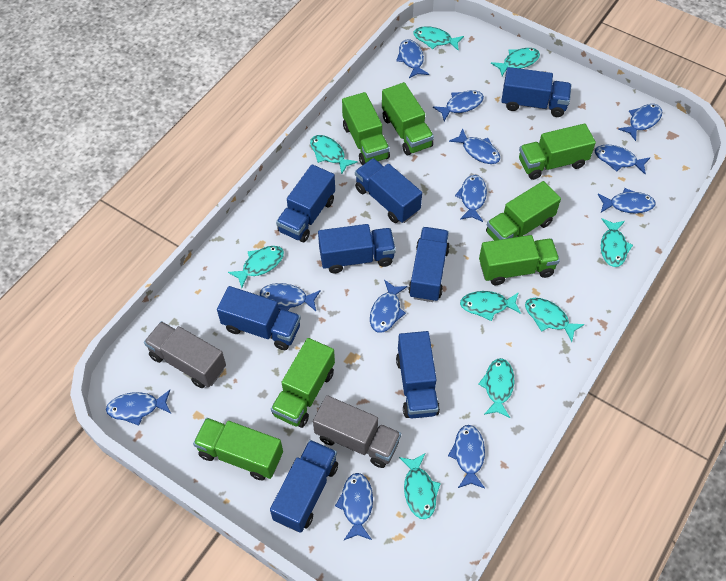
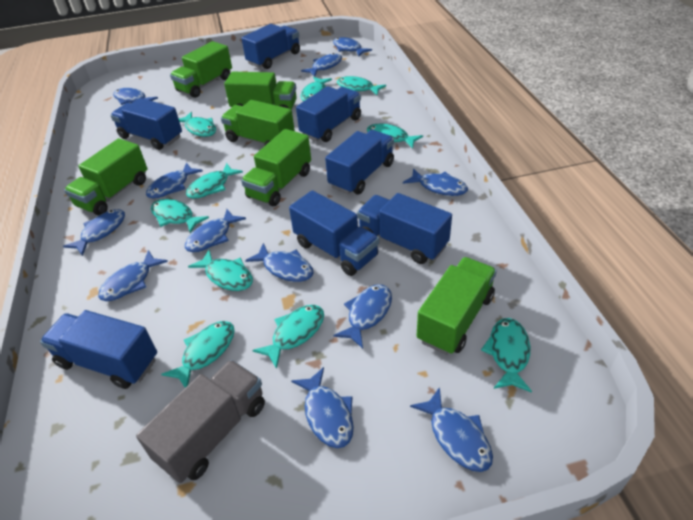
blue truck: 8 -> 7
green truck: 7 -> 6
grey truck: 2 -> 1
turquoise fish: 9 -> 10

